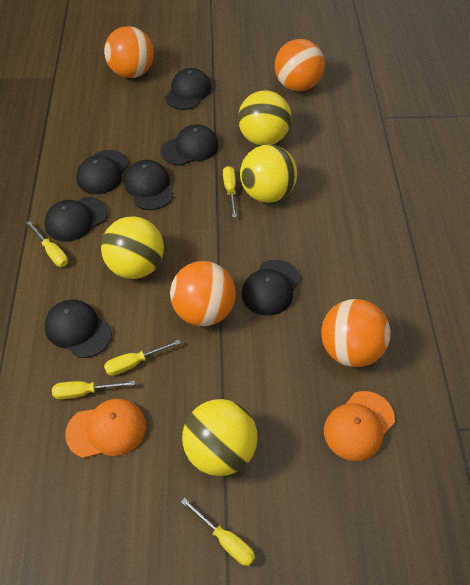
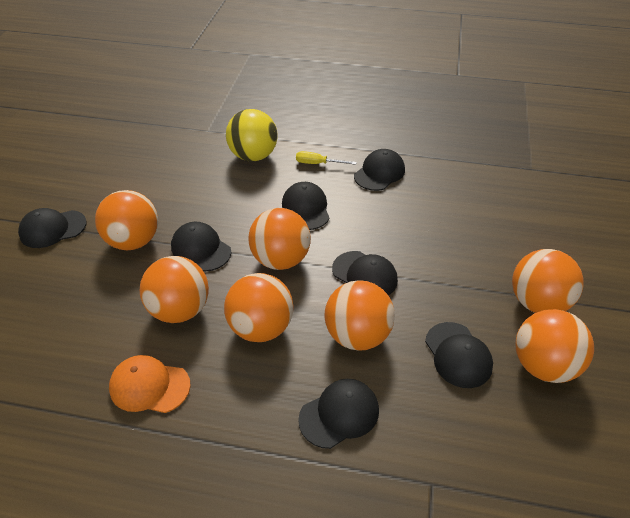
orange ball: 4 -> 7
orange cap: 2 -> 1
yellow ball: 4 -> 1
yellow screwdriver: 5 -> 1

